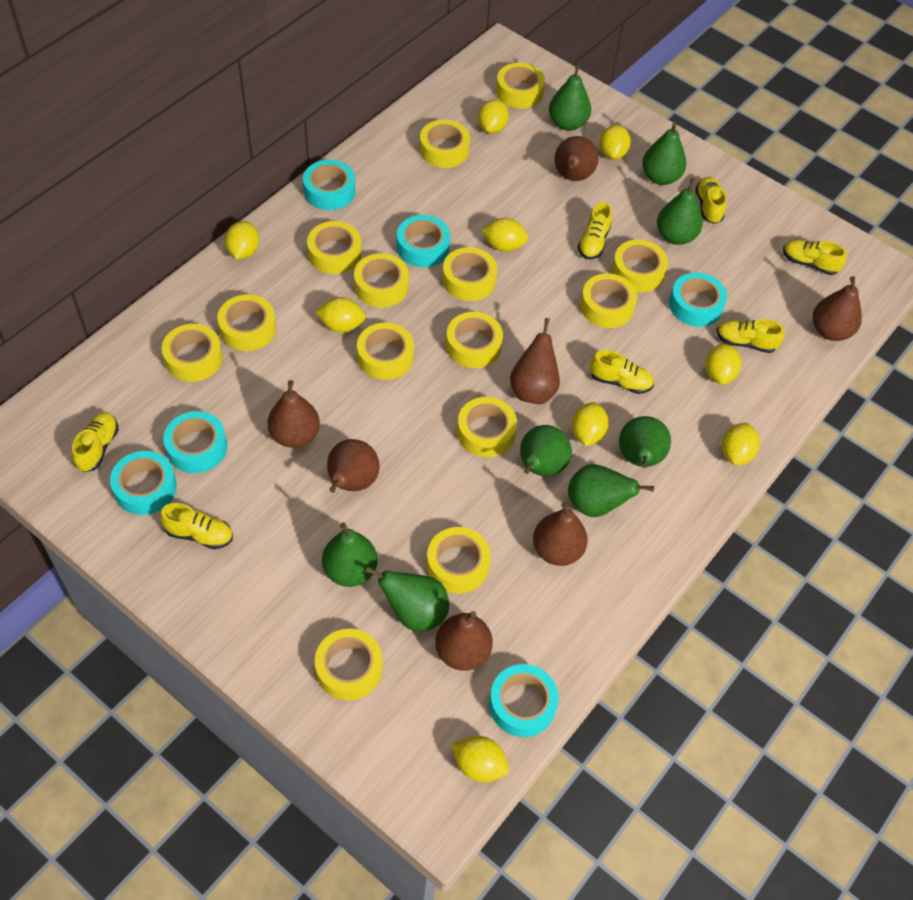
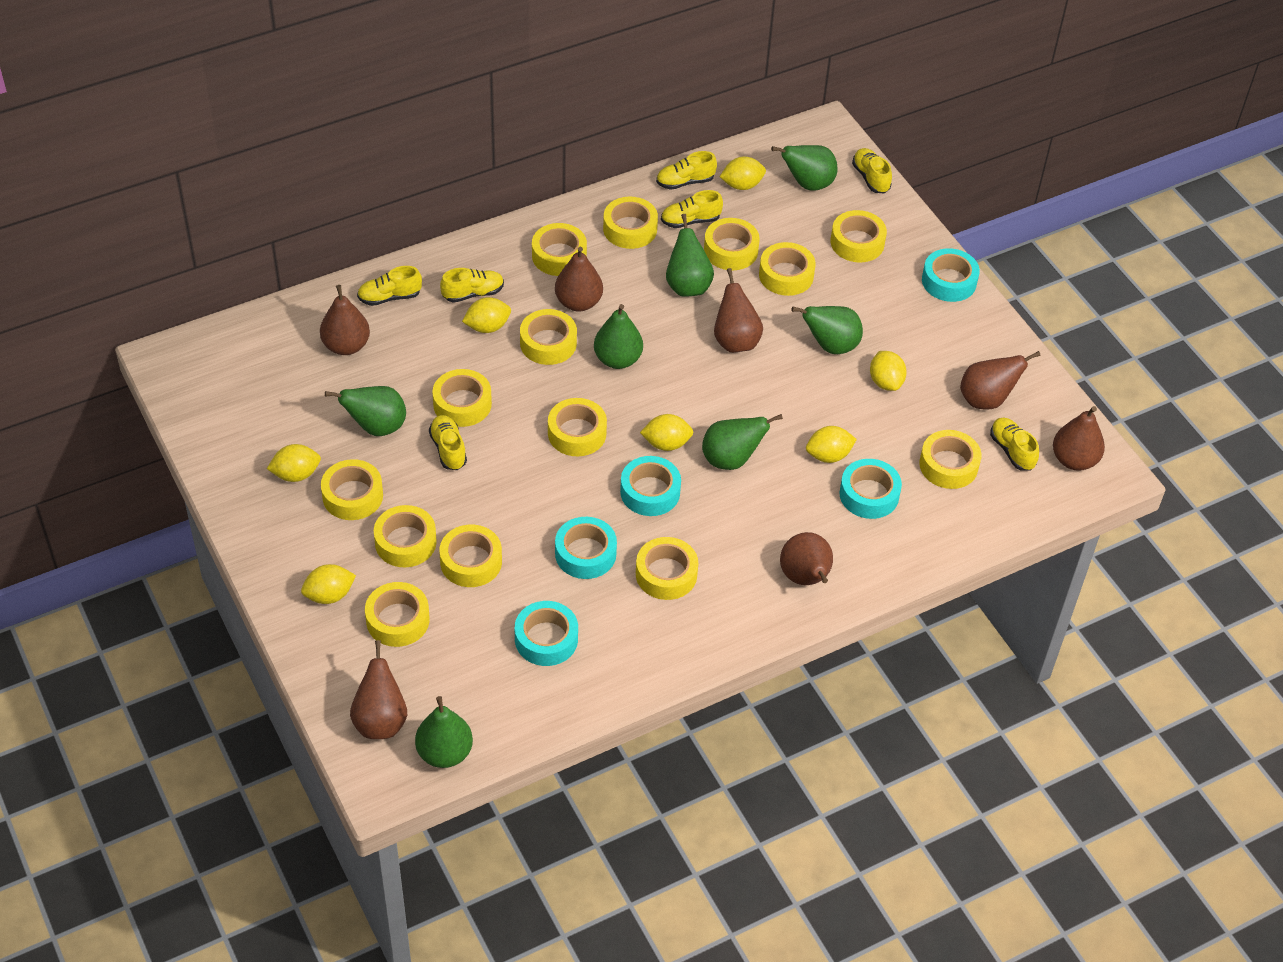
green pear: 8 -> 7
turquoise tape: 6 -> 5
yellow lemon: 9 -> 7

